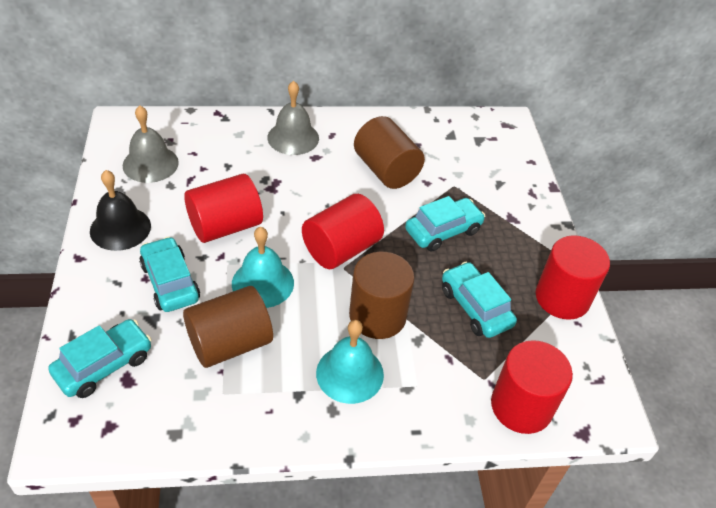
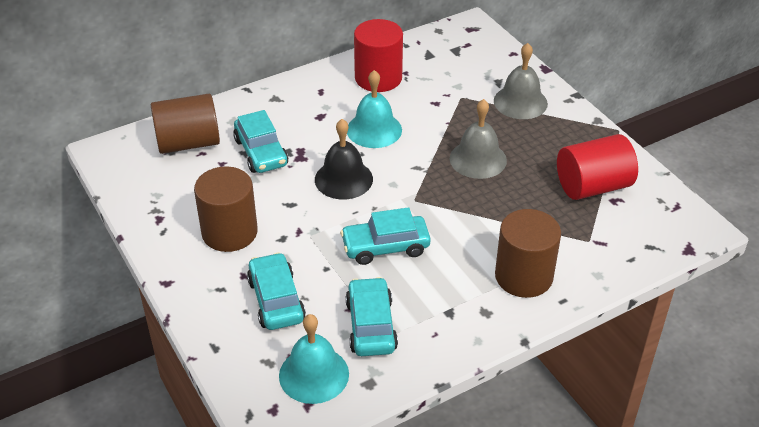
red cylinder: 4 -> 2

